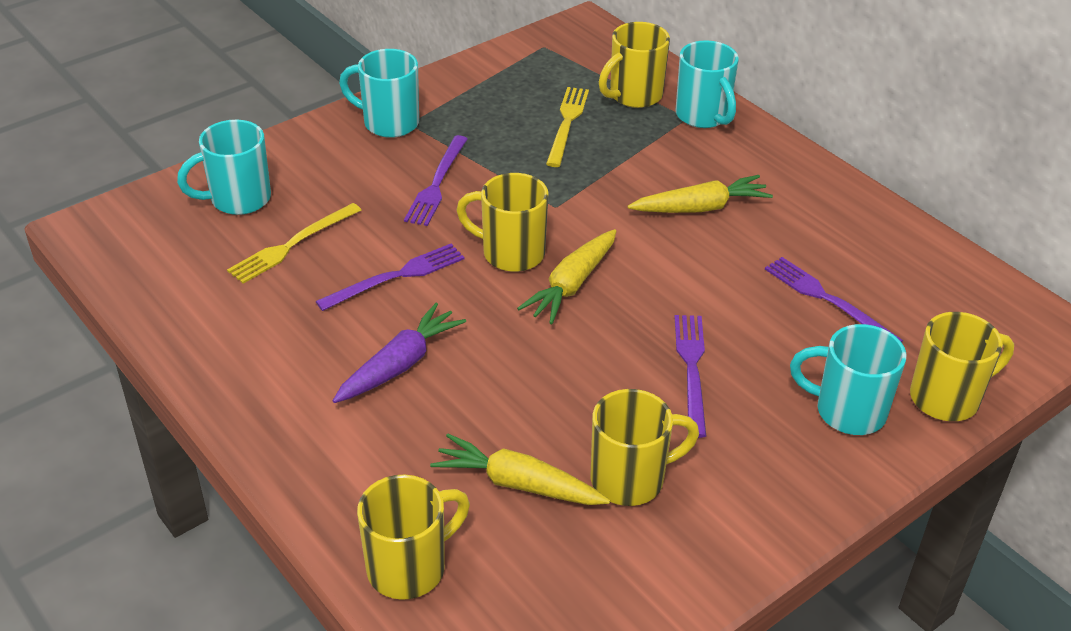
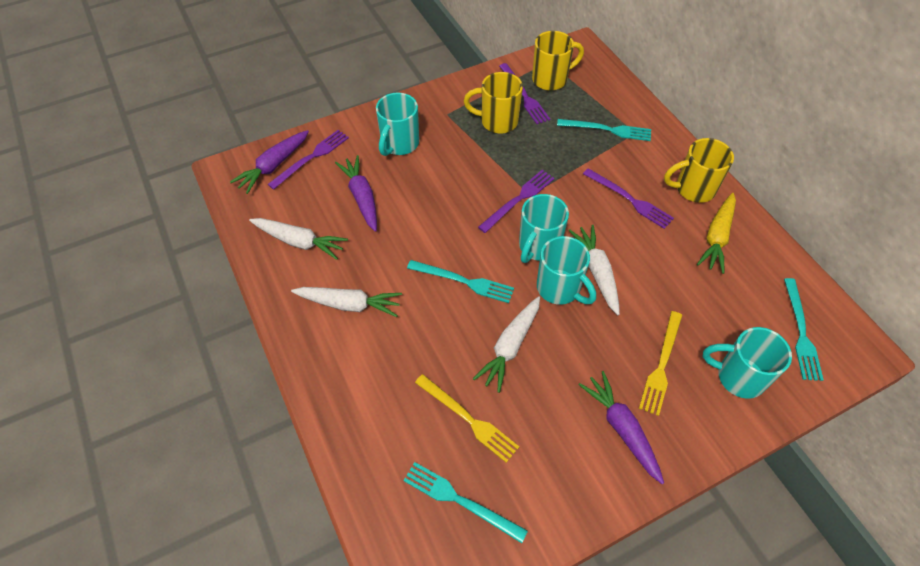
purple carrot: 1 -> 3
turquoise fork: 0 -> 4
white carrot: 0 -> 4
yellow carrot: 3 -> 1
yellow mug: 5 -> 3

